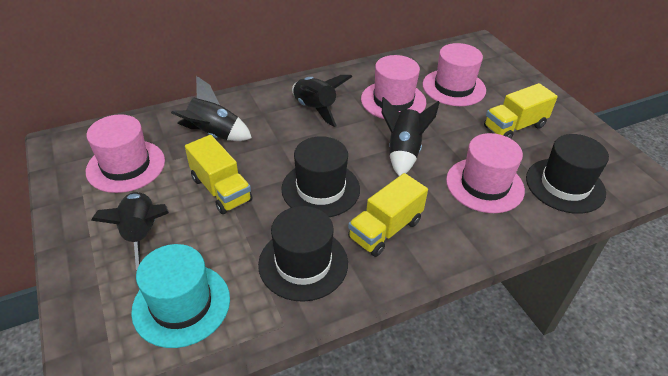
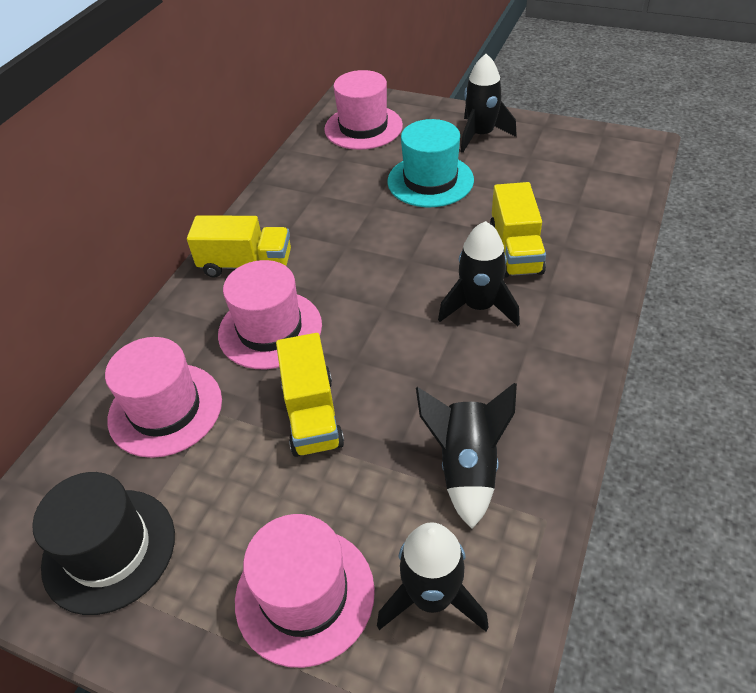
black hat: 3 -> 1

